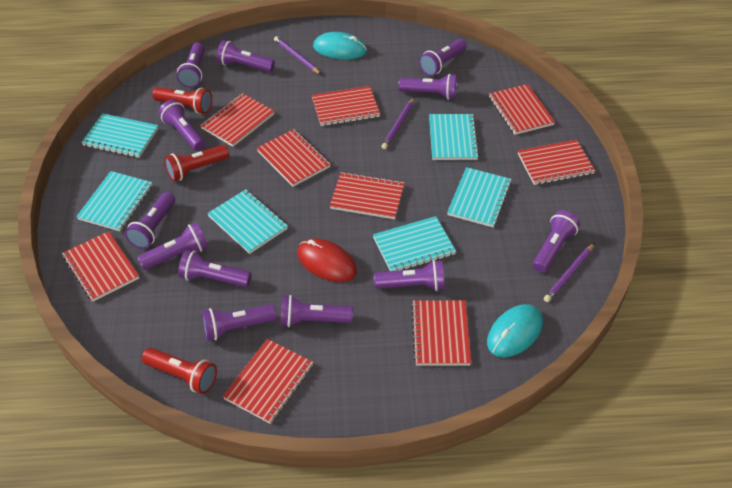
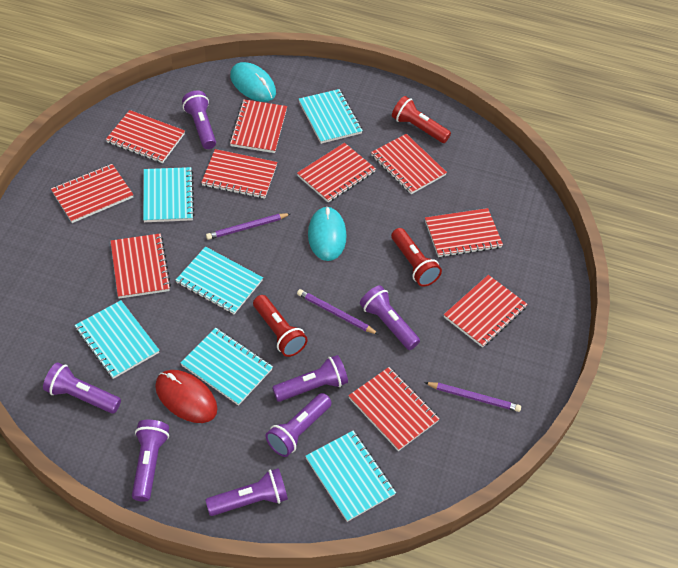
purple flashlight: 12 -> 7
red notebook: 9 -> 10

